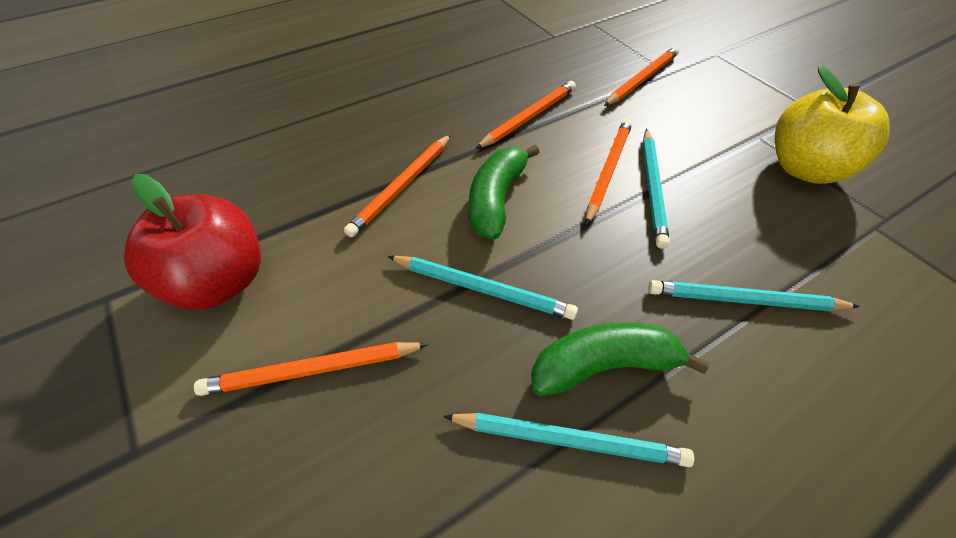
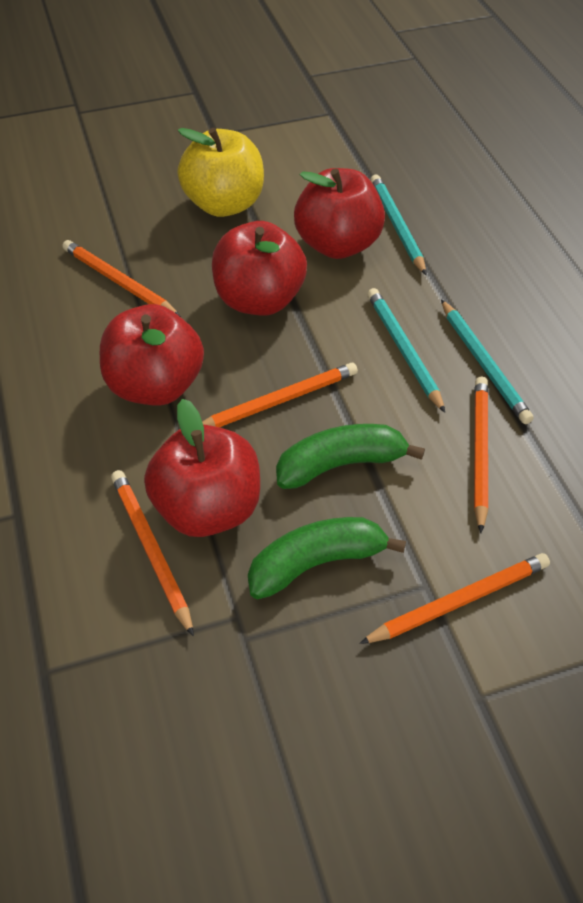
red apple: 1 -> 4
turquoise pencil: 4 -> 3

